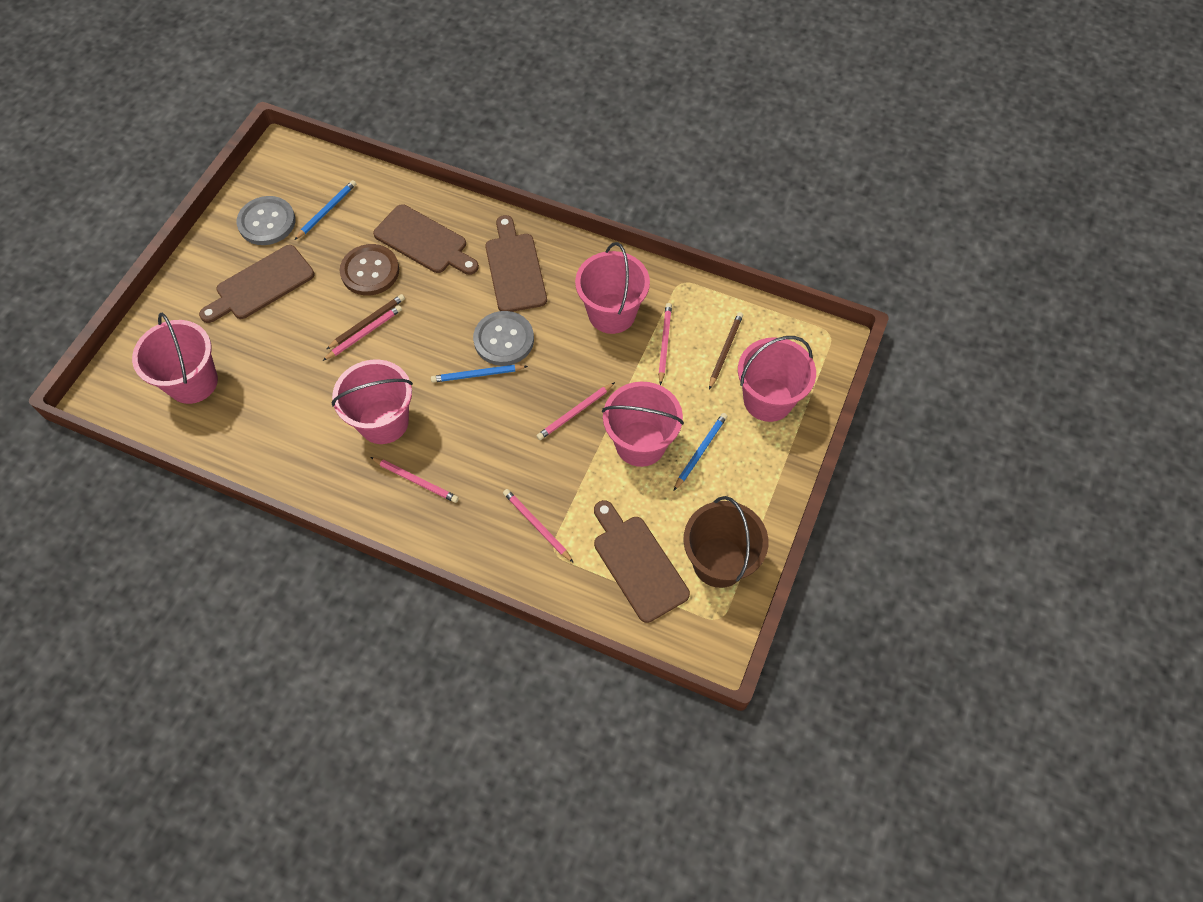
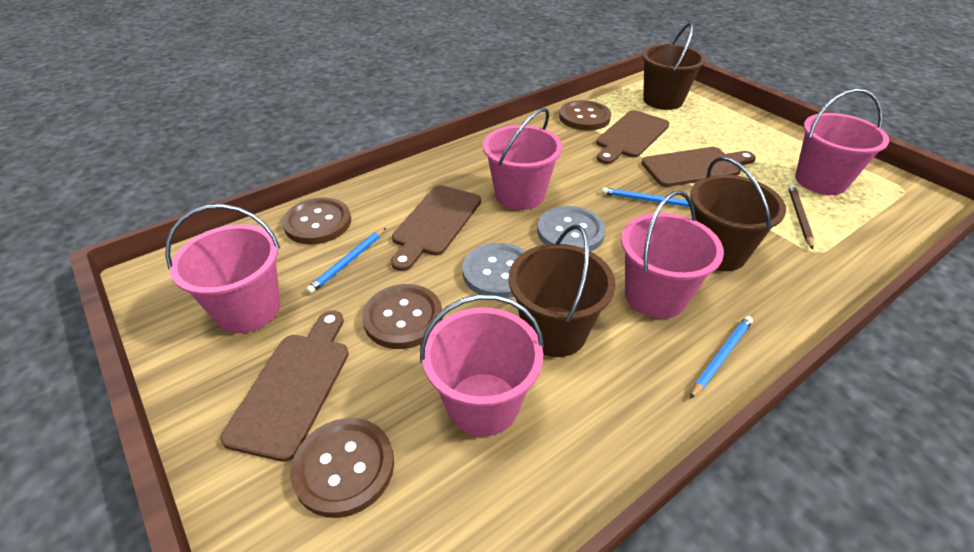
brown bucket: 1 -> 3
brown button: 1 -> 4
brown pencil: 2 -> 1
pink pencil: 5 -> 0

